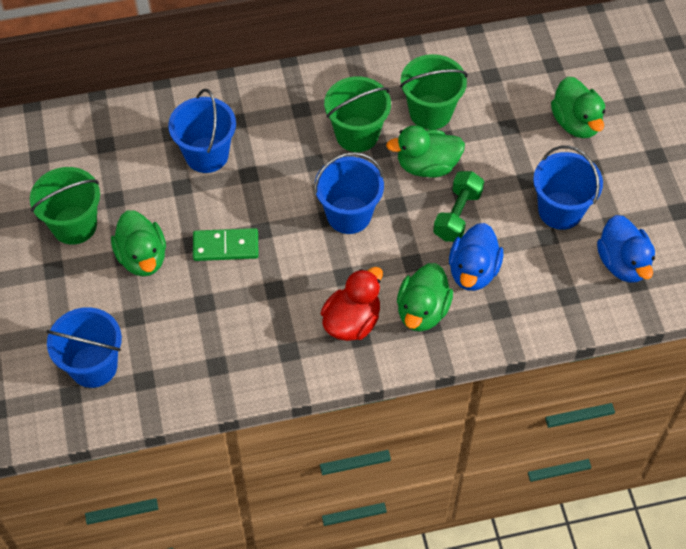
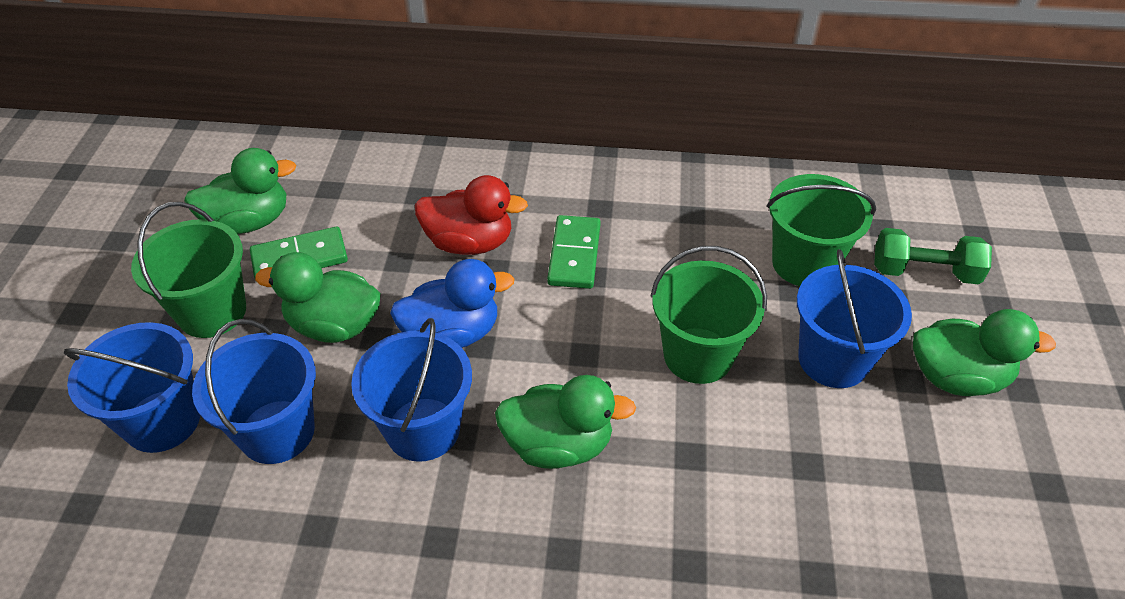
blue duck: 2 -> 1
green domino: 1 -> 2

